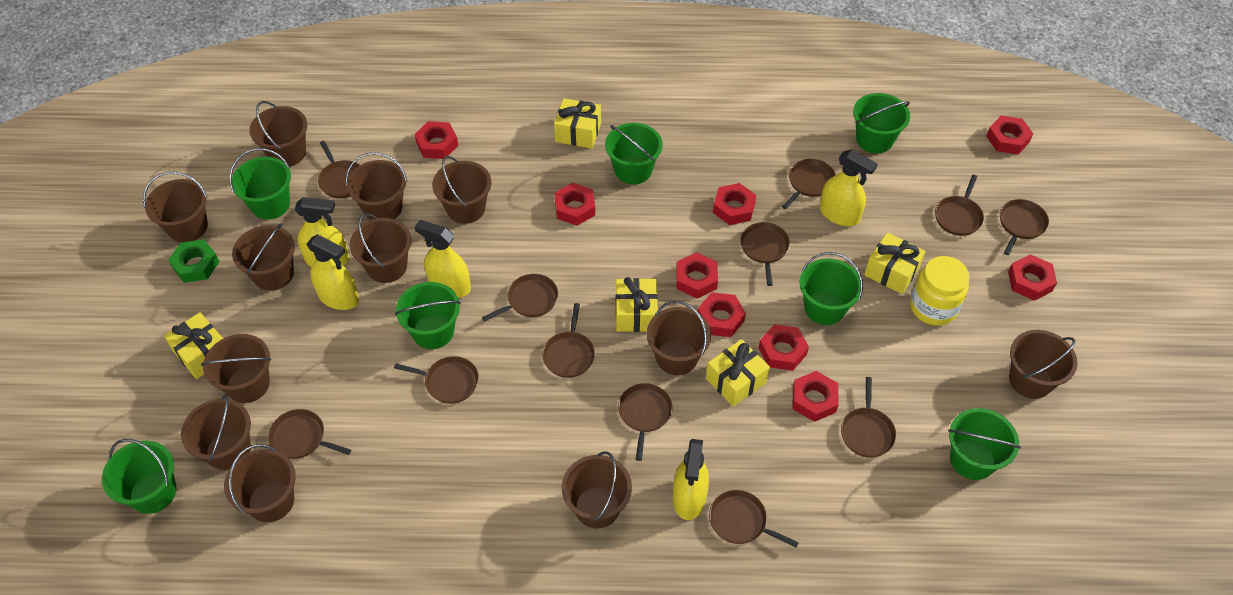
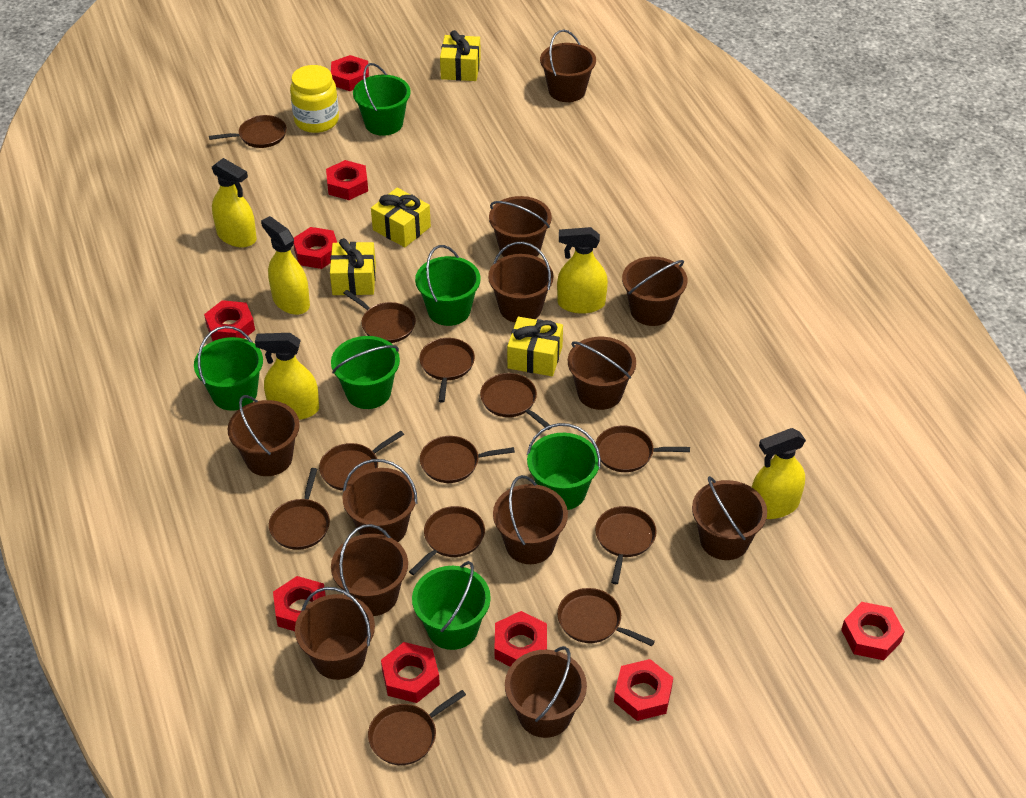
green bucket: 7 -> 6
green nut: 1 -> 0
yellow gift: 5 -> 4

